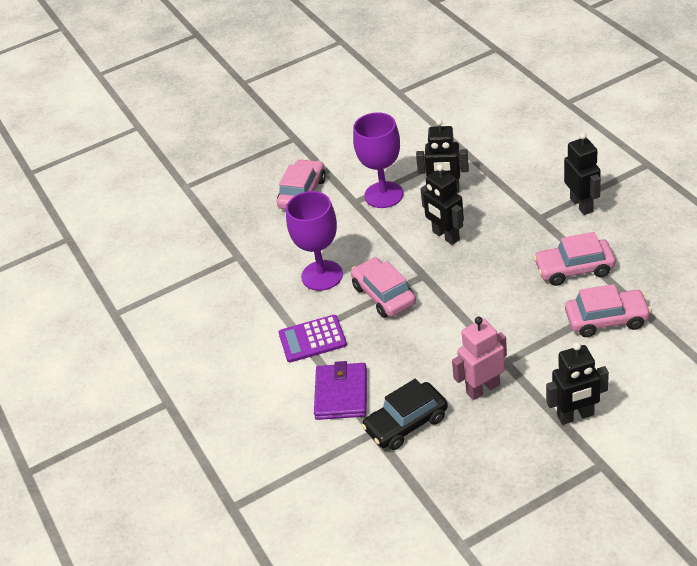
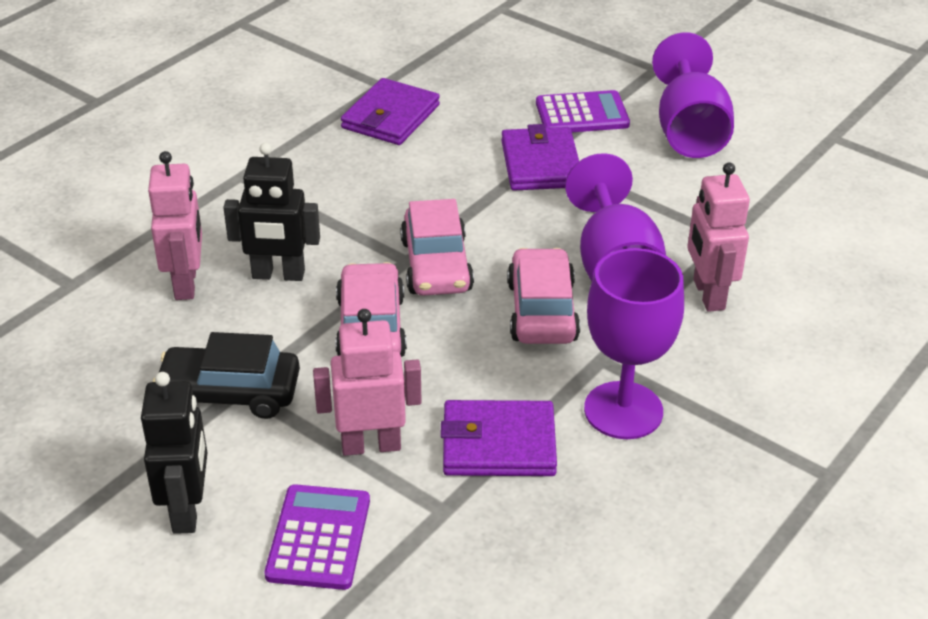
black robot: 4 -> 2
pink car: 4 -> 3
pink robot: 1 -> 3
purple calculator: 1 -> 2
purple goblet: 2 -> 3
purple wallet: 1 -> 3

